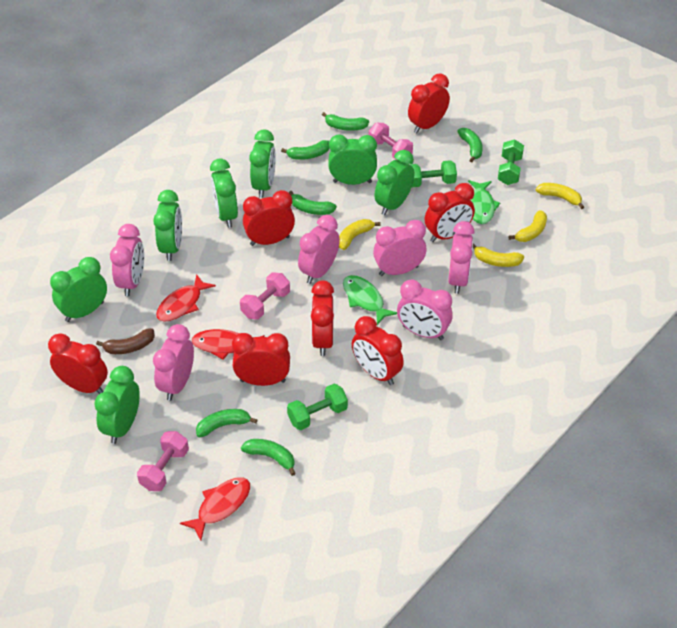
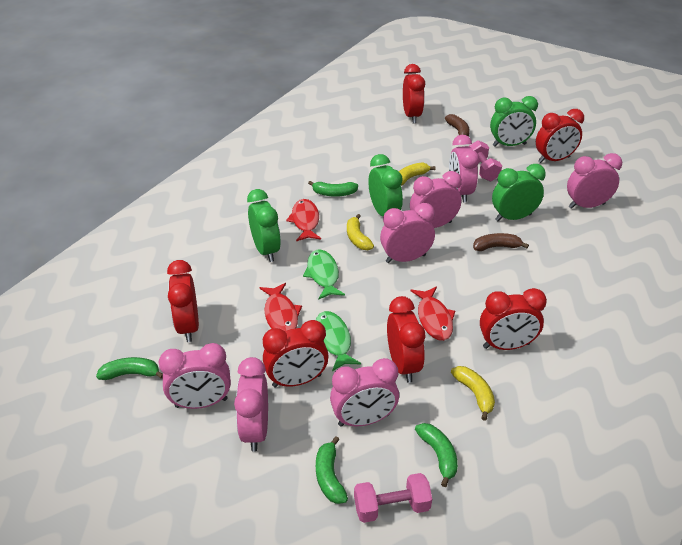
brown banana: 1 -> 2
green banana: 6 -> 4
green clock: 7 -> 4
green dumbbell: 3 -> 0
pink clock: 6 -> 7
pink dumbbell: 3 -> 2
red clock: 7 -> 6
yellow banana: 4 -> 3

